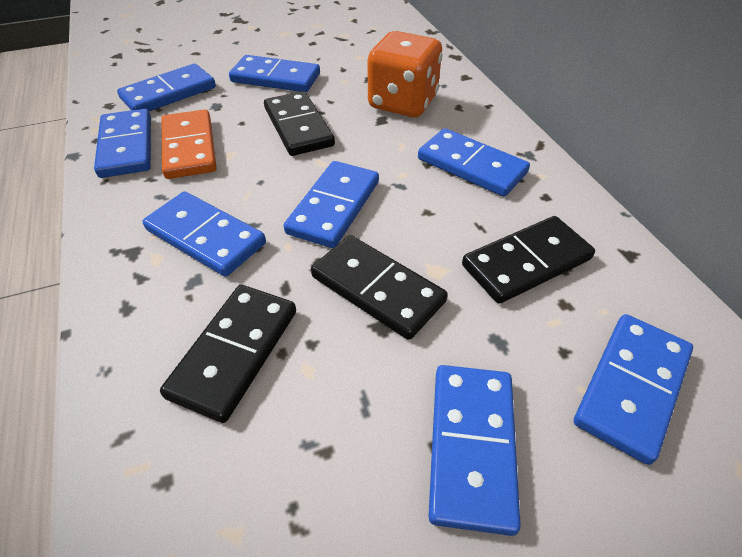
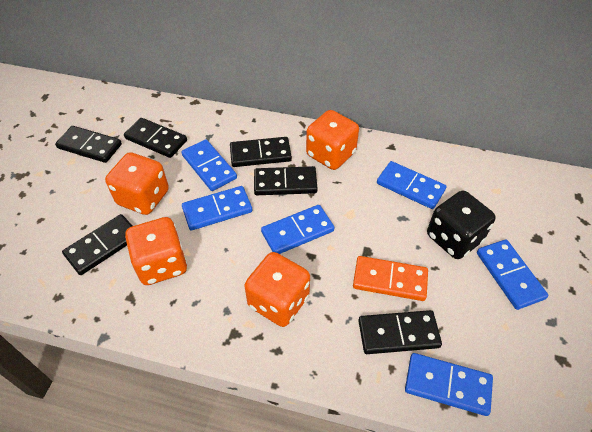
black dice: 0 -> 1
black domino: 4 -> 6
blue domino: 8 -> 6
orange dice: 1 -> 4

